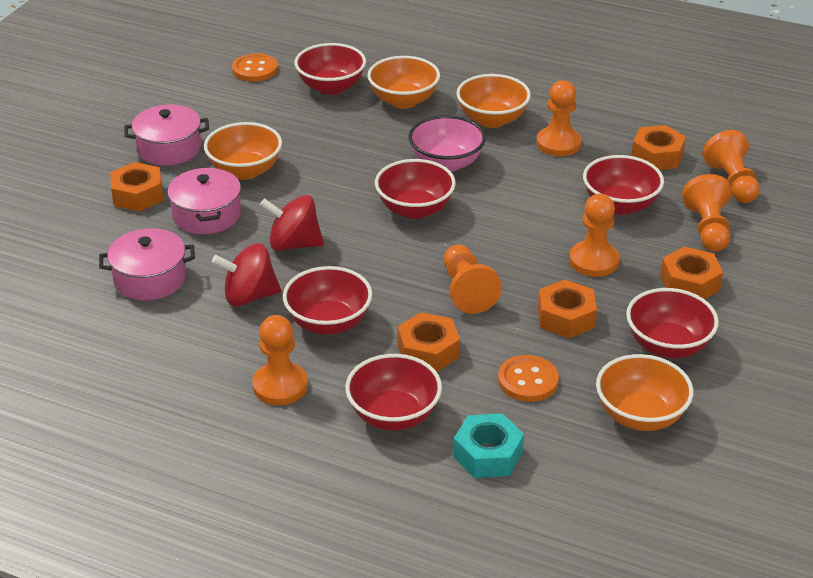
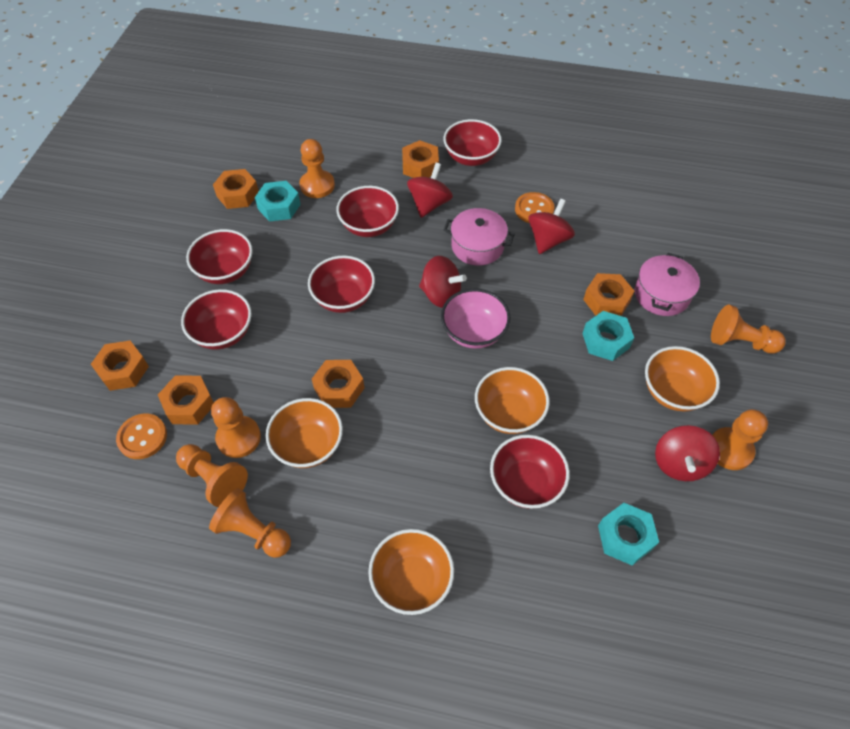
orange nut: 5 -> 6
pink pot: 3 -> 2
red spinning top: 2 -> 4
turquoise nut: 1 -> 3

